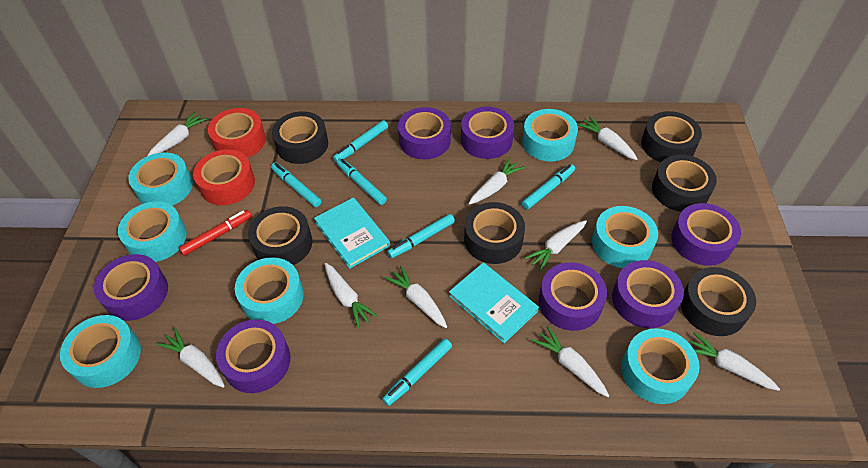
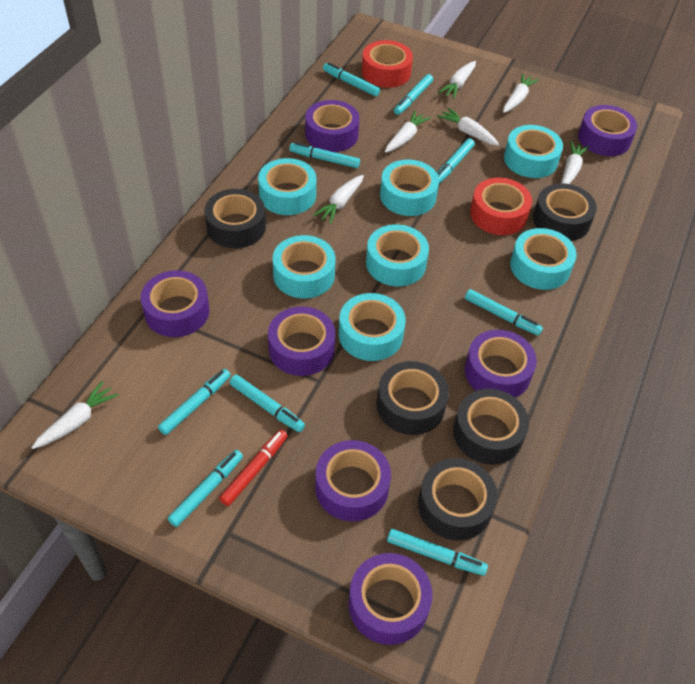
black tape: 6 -> 5
turquoise book: 2 -> 0
turquoise marker: 6 -> 9
white carrot: 9 -> 7

